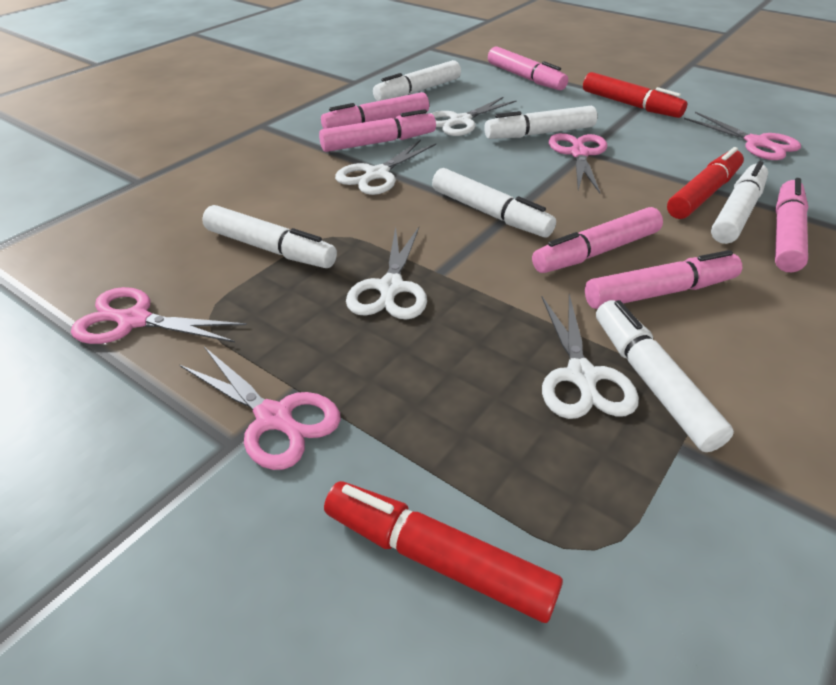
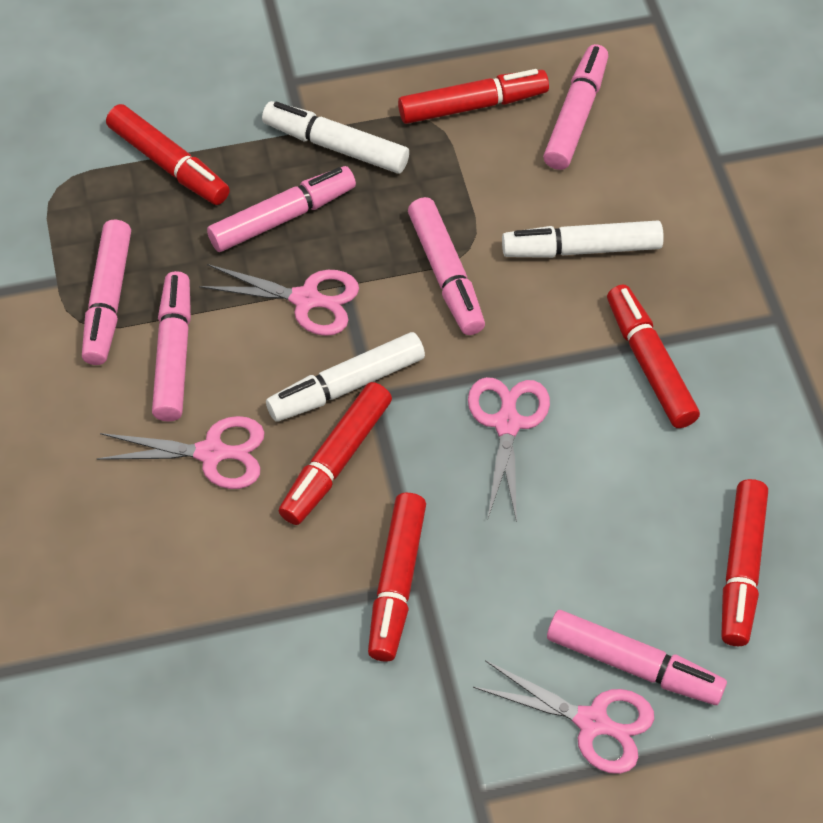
red marker: 3 -> 6
white marker: 6 -> 3
white scissors: 4 -> 0

